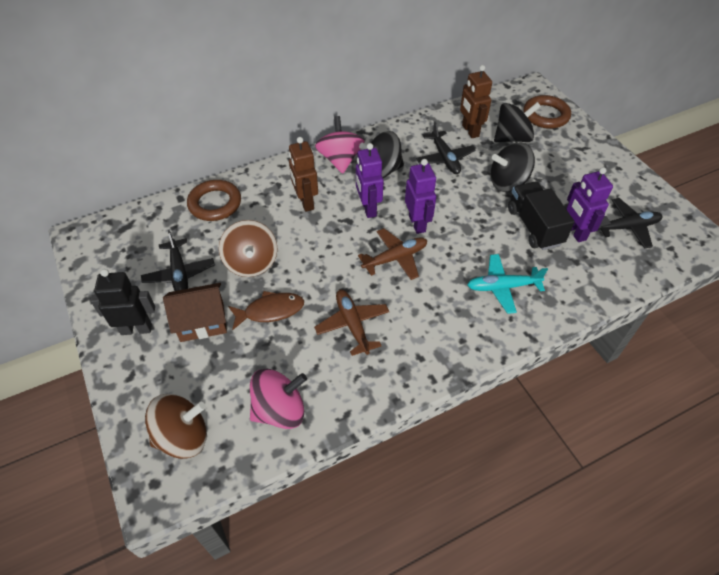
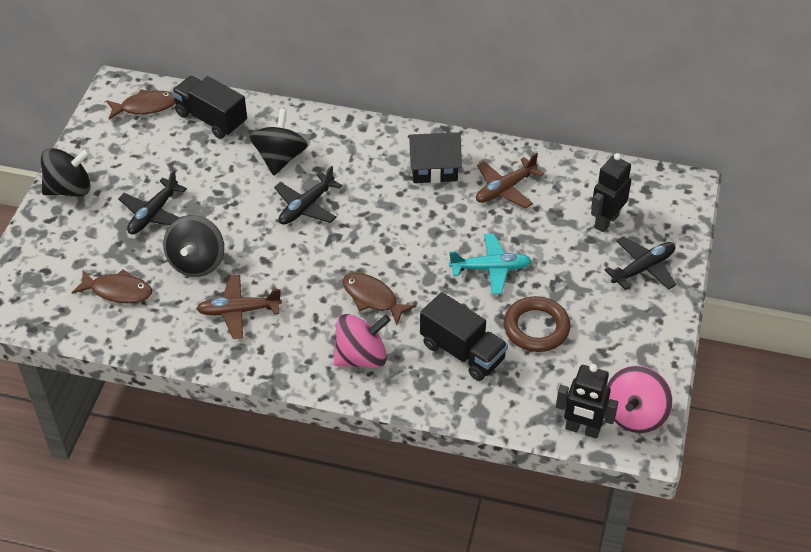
black house: 0 -> 1
black robot: 1 -> 2
black truck: 1 -> 2
brown fish: 1 -> 3
brown house: 1 -> 0
brown ring: 2 -> 1
brown robot: 2 -> 0
brown spinning top: 2 -> 0
purple robot: 3 -> 0

